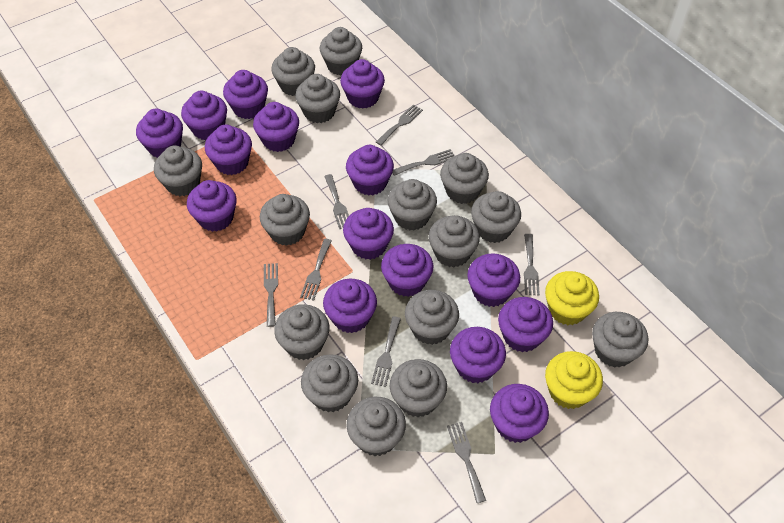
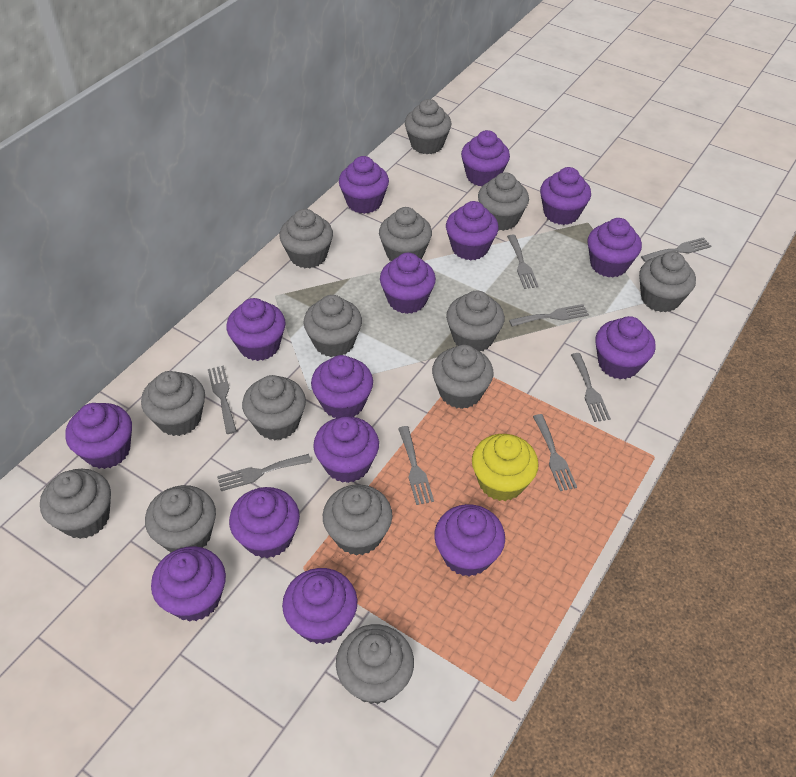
grey cupcake: 15 -> 14
yellow cupcake: 2 -> 1

